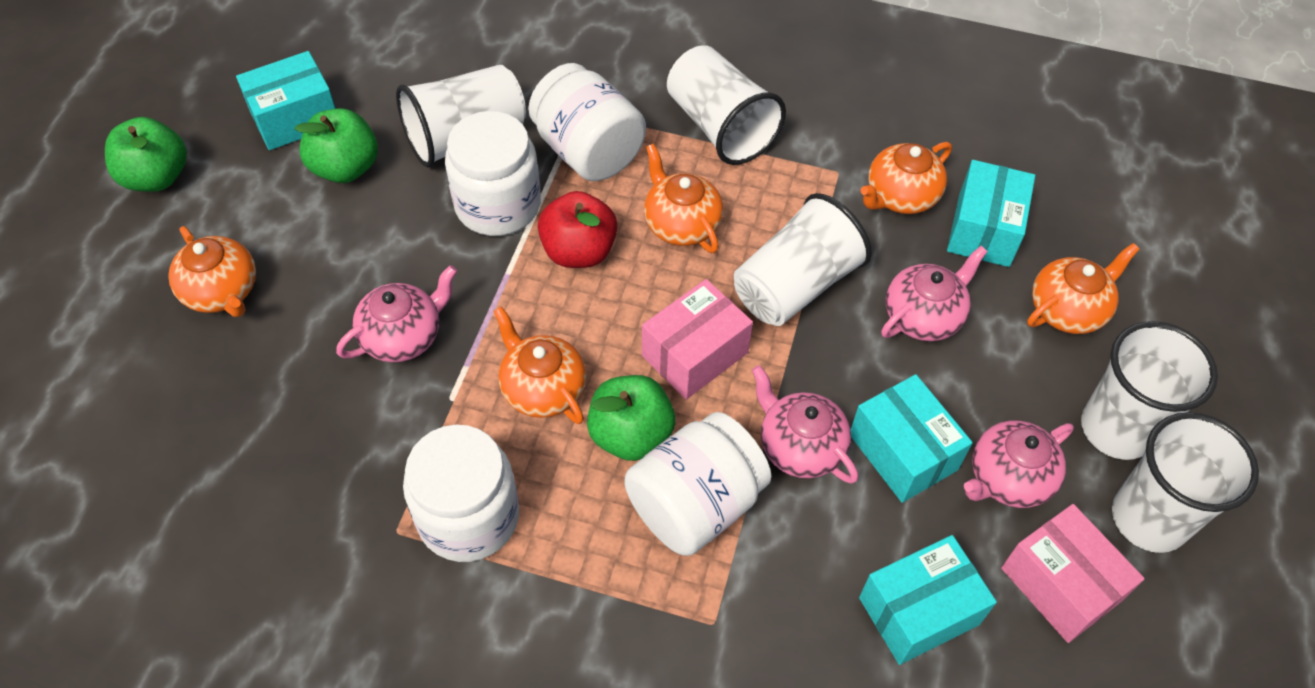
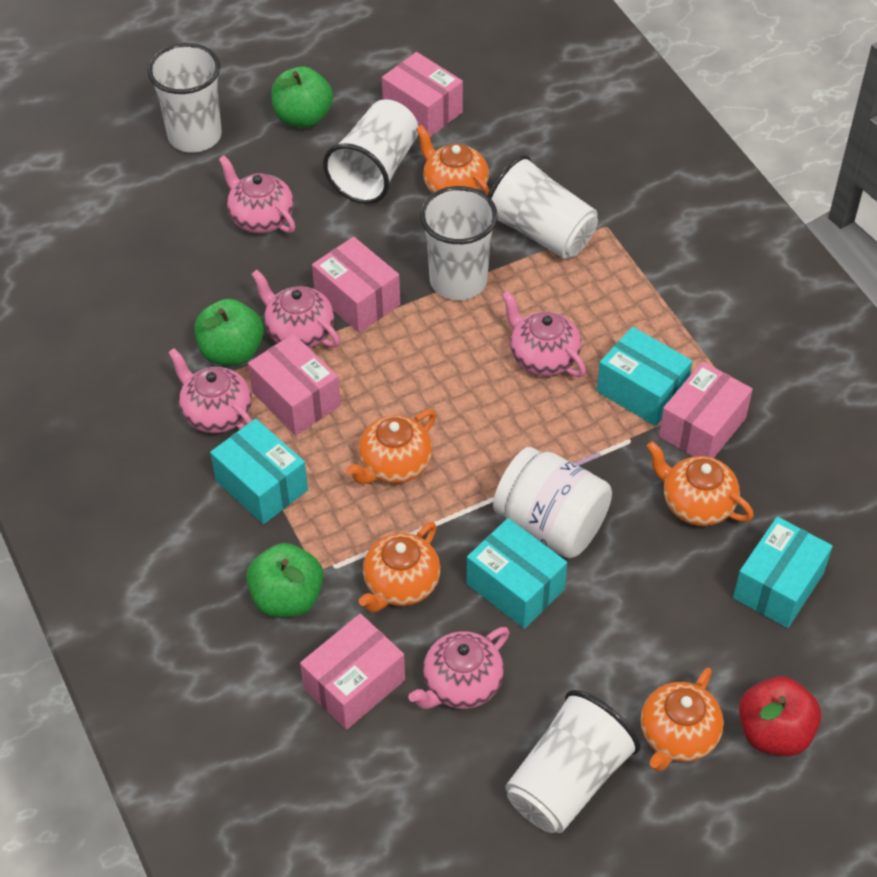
pink box: 2 -> 5
pink teapot: 4 -> 5
white jar: 4 -> 1

